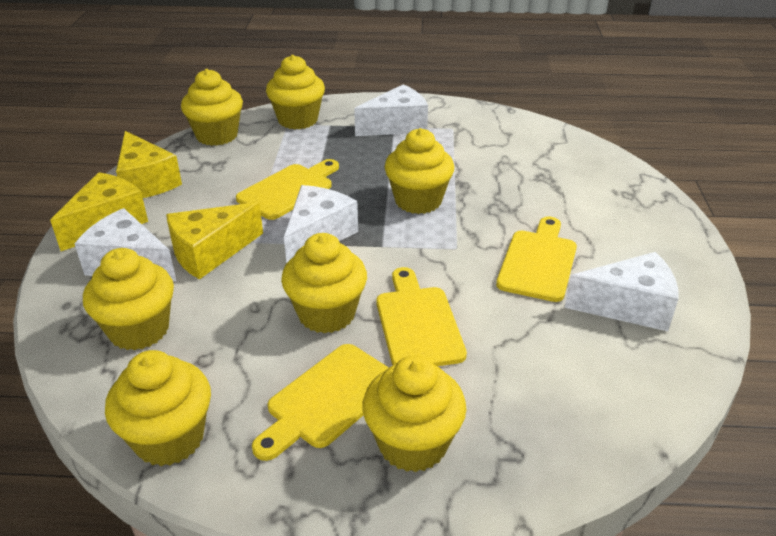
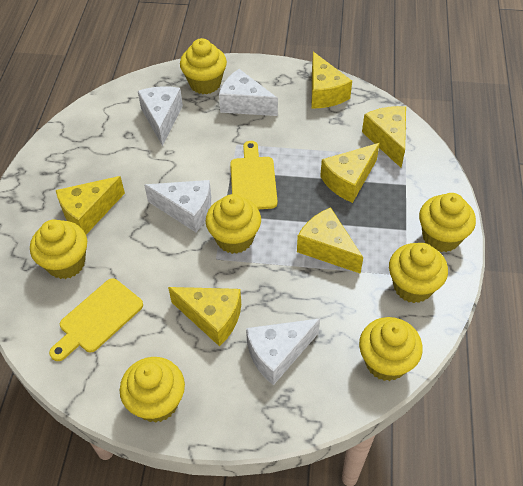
yellow cheese: 3 -> 6
yellow cutting board: 4 -> 2

